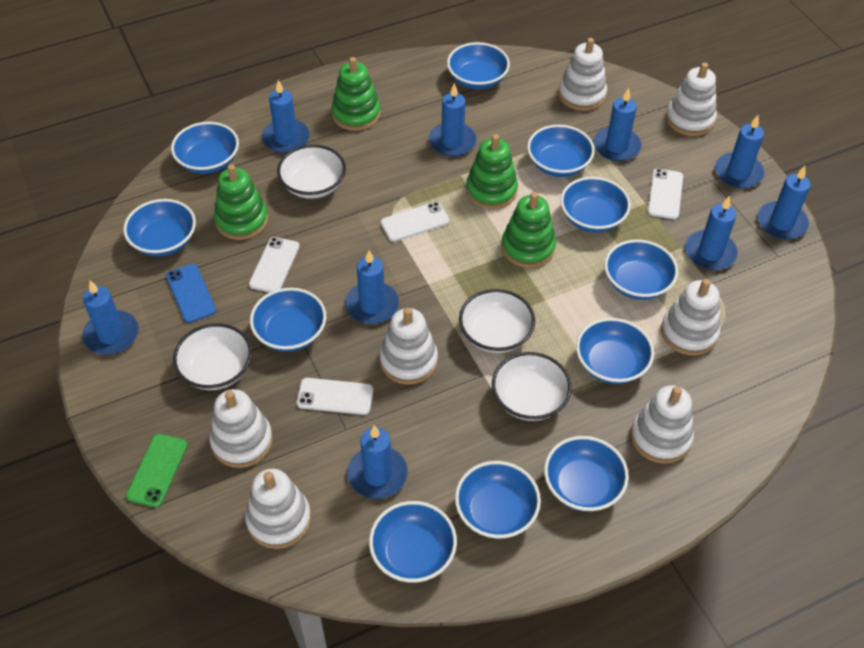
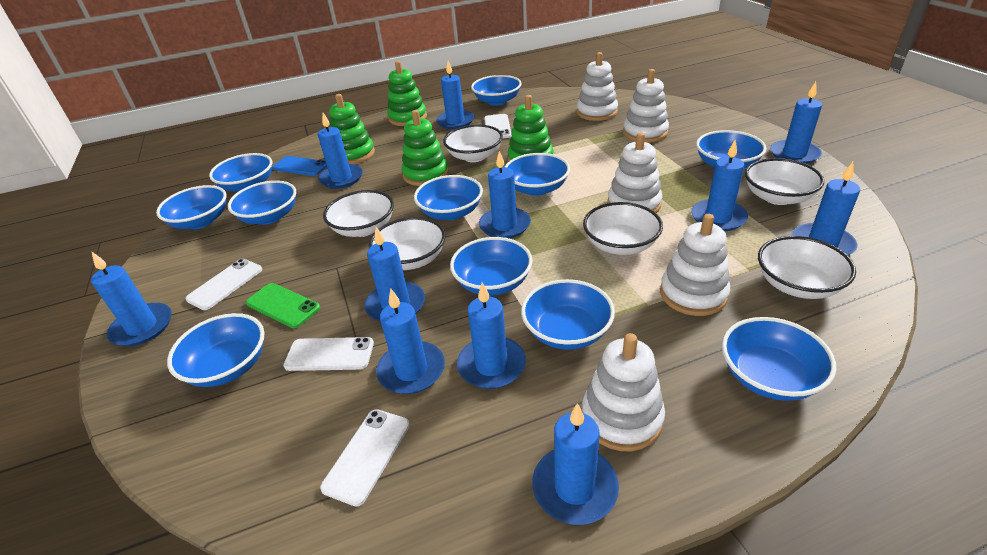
blue candle: 9 -> 11
white bowl: 4 -> 6
white stacking toy: 7 -> 5

